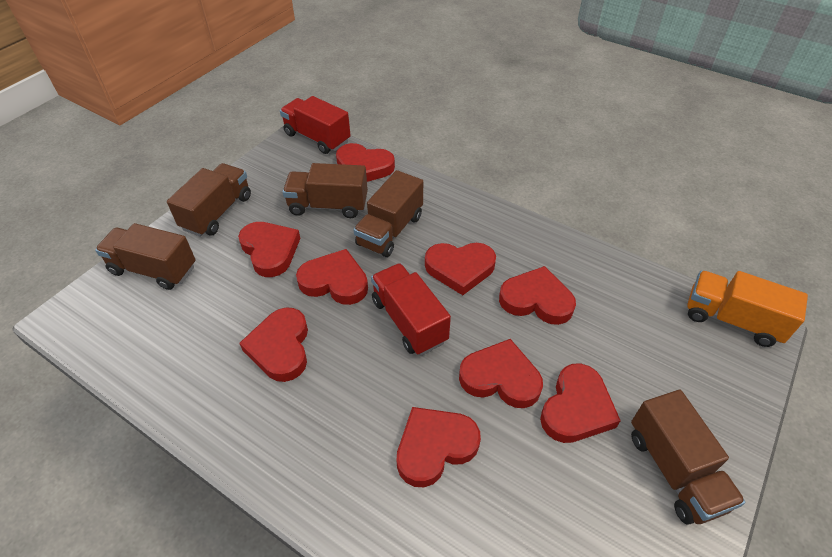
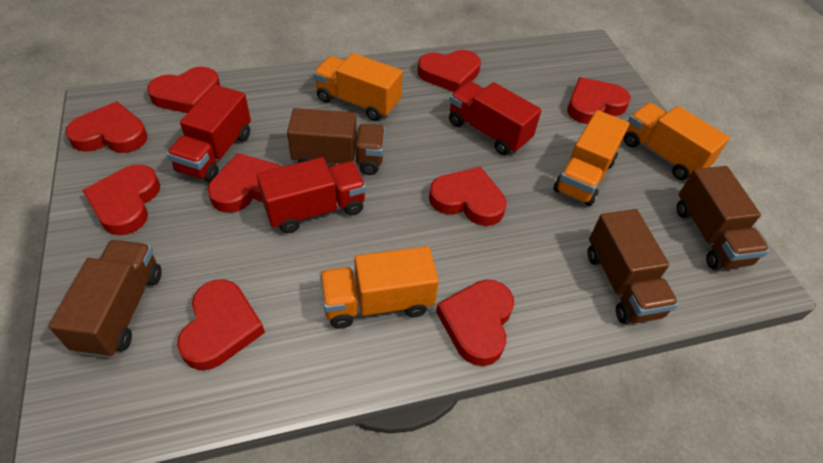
brown truck: 5 -> 4
orange truck: 1 -> 4
red truck: 2 -> 3

